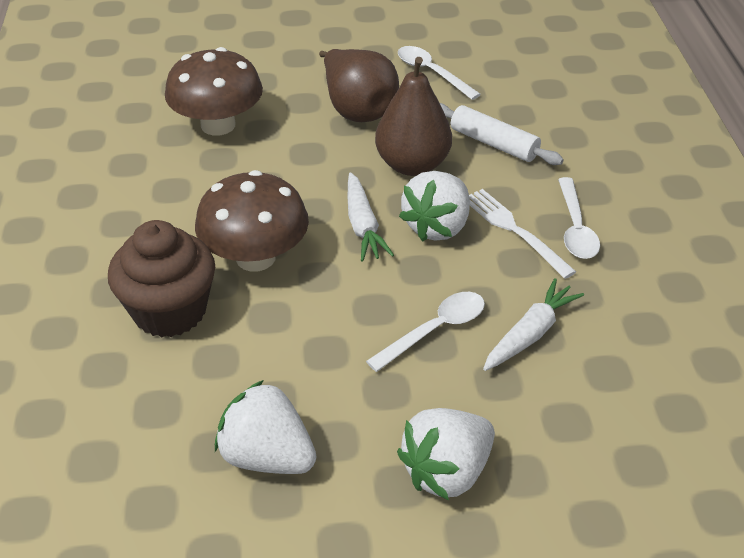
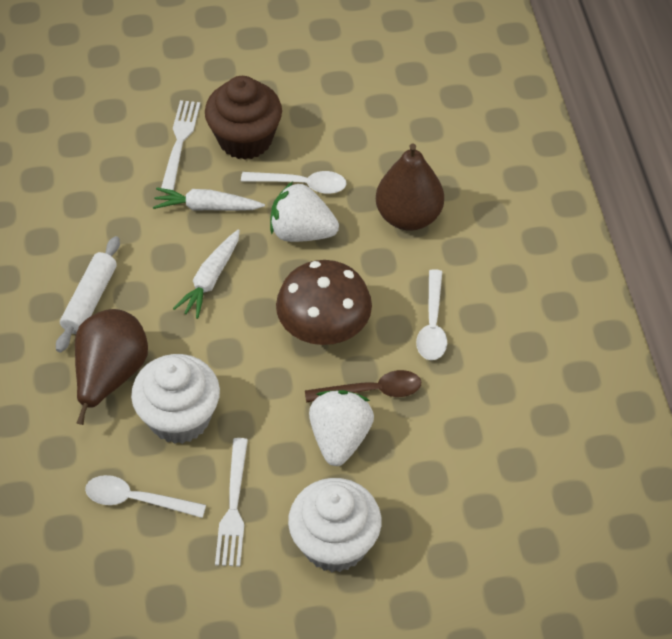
brown mushroom: 2 -> 1
brown spoon: 0 -> 1
white cupcake: 0 -> 2
white fork: 1 -> 2
white strawberry: 3 -> 2

